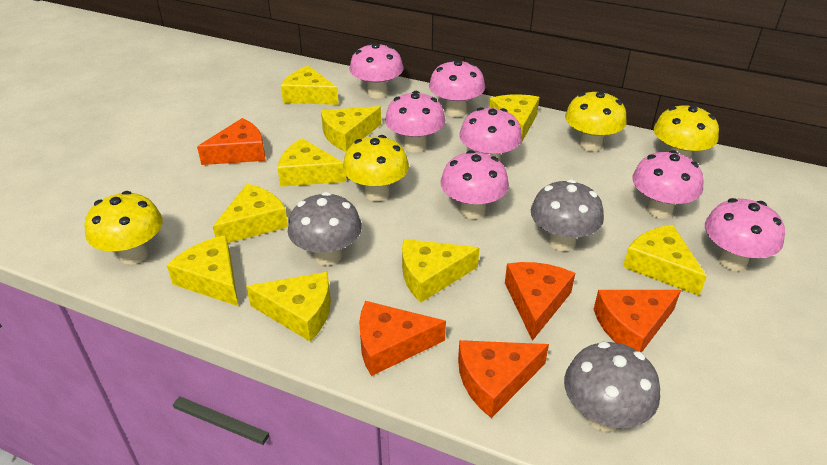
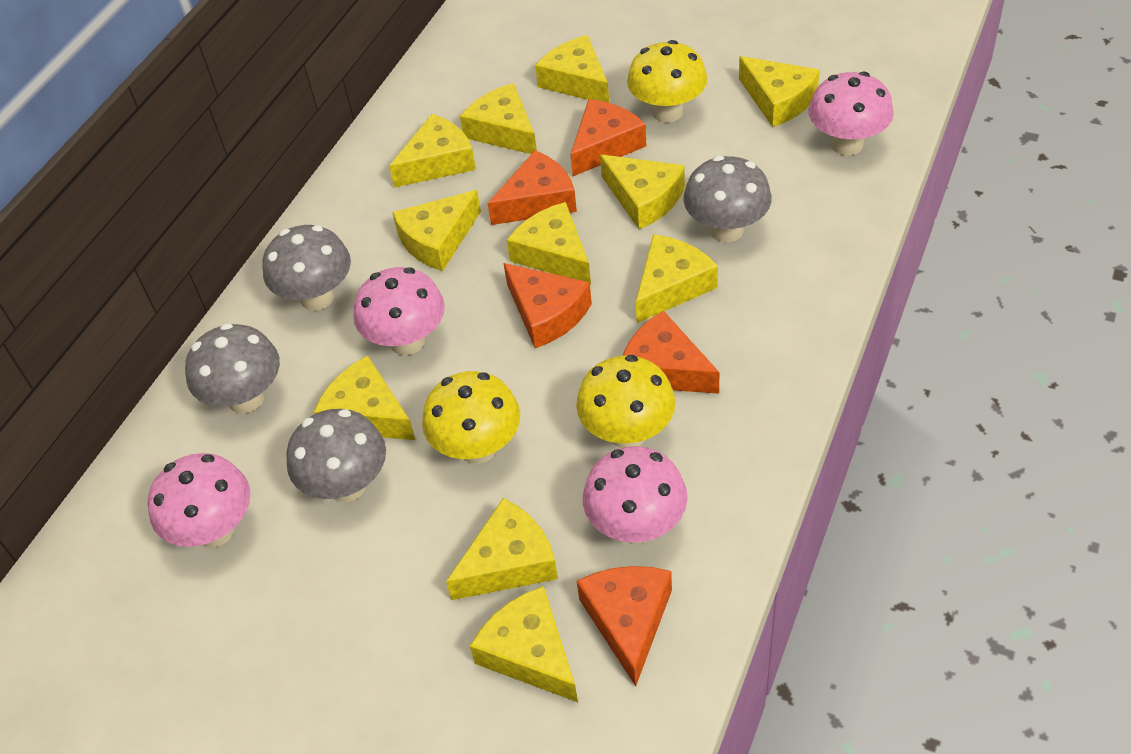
grey mushroom: 3 -> 4
pink mushroom: 7 -> 4
yellow cheese: 9 -> 11
yellow mushroom: 4 -> 3

